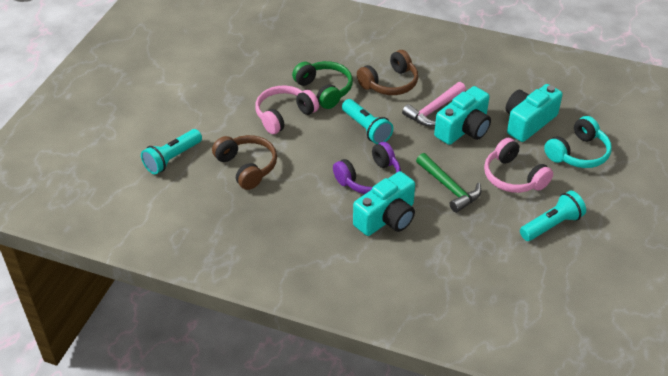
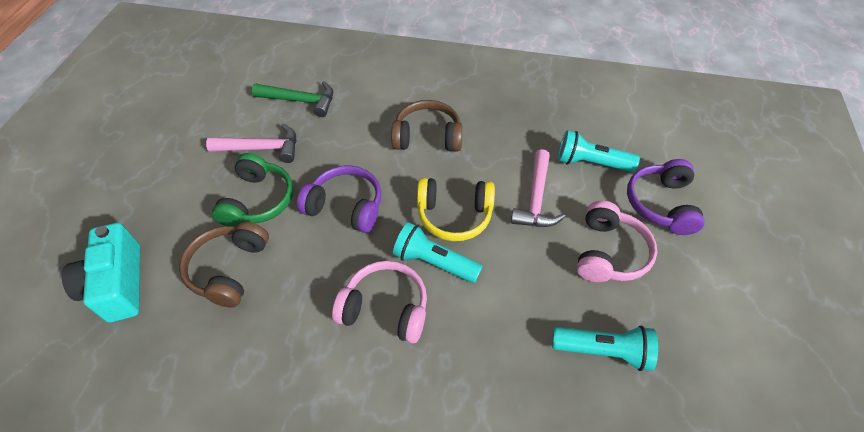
pink hammer: 1 -> 2
purple headphones: 1 -> 2
turquoise camera: 3 -> 1
turquoise headphones: 1 -> 0
yellow headphones: 0 -> 1

